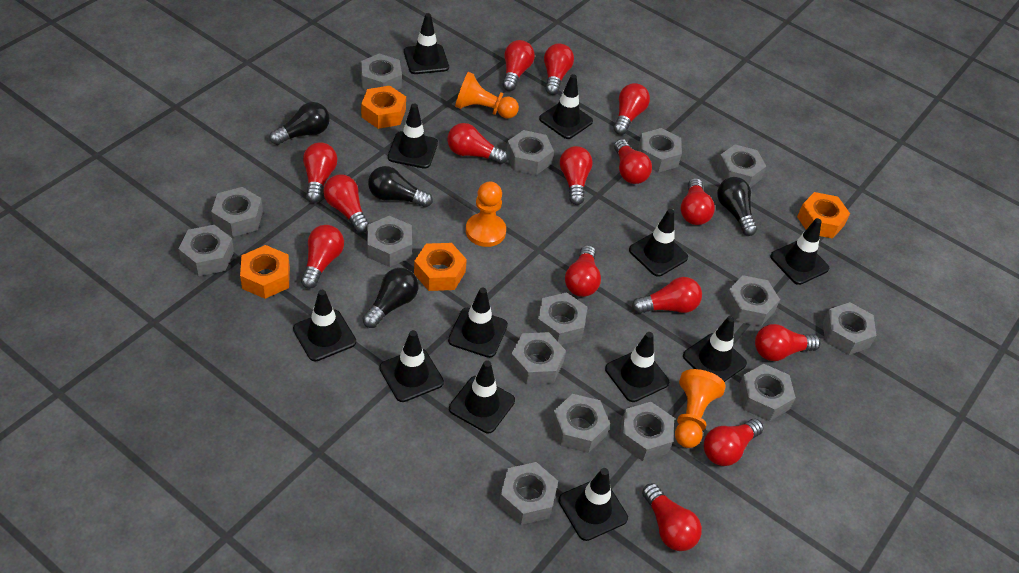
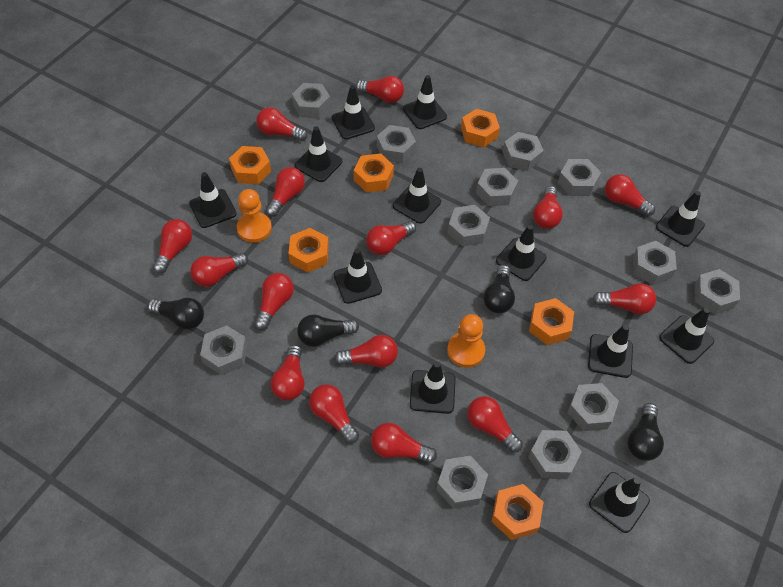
grey nut: 15 -> 12
orange nut: 4 -> 6
orange pawn: 3 -> 2

